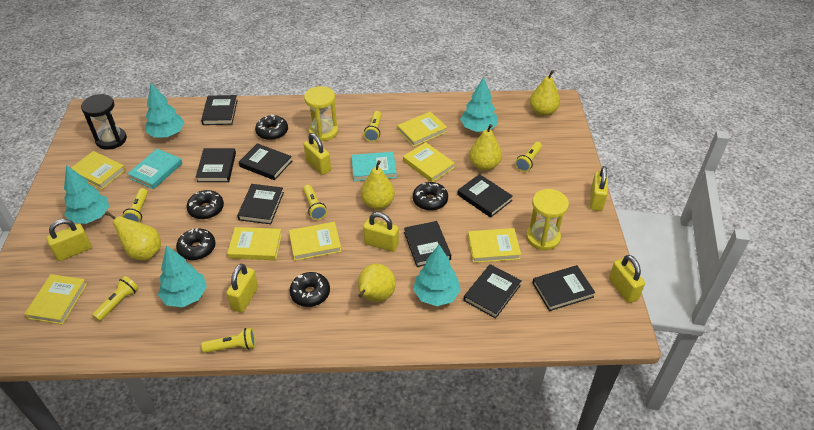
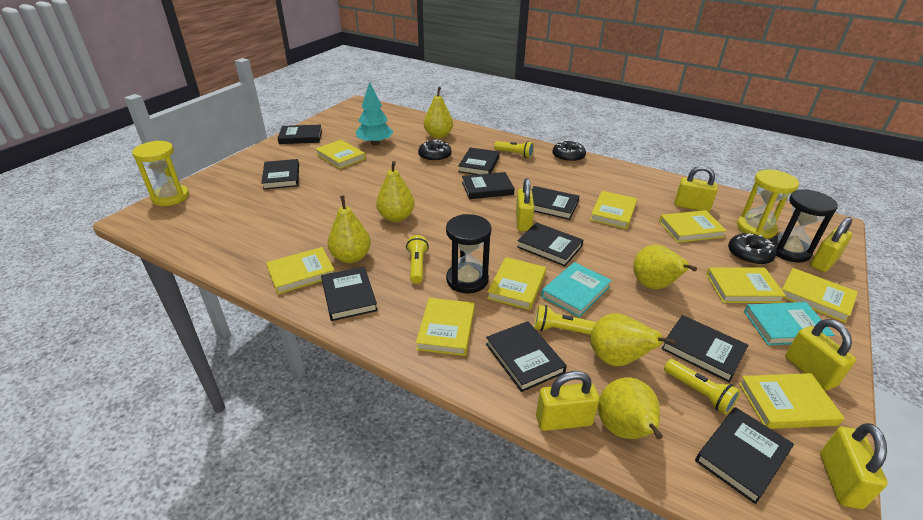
black book: 8 -> 10
black donut: 5 -> 3
black hourglass: 1 -> 2
turquoise tree: 5 -> 1
yellow book: 7 -> 9
yellow flashlight: 6 -> 4
yellow pear: 5 -> 6

